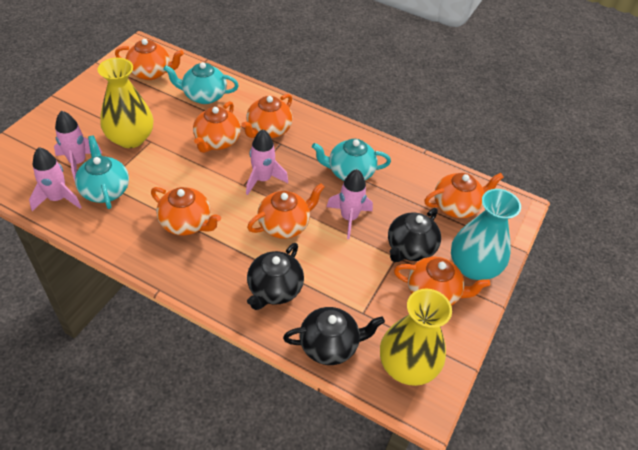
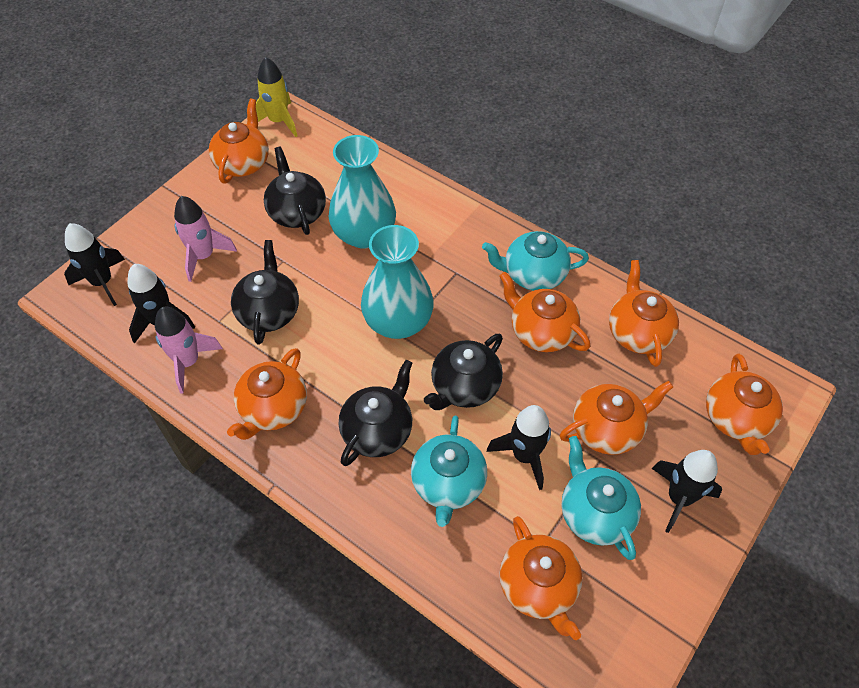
black rocket: 0 -> 4
black teapot: 3 -> 4
pink rocket: 4 -> 2
turquoise vase: 1 -> 2
yellow rocket: 0 -> 1
yellow vase: 2 -> 0

